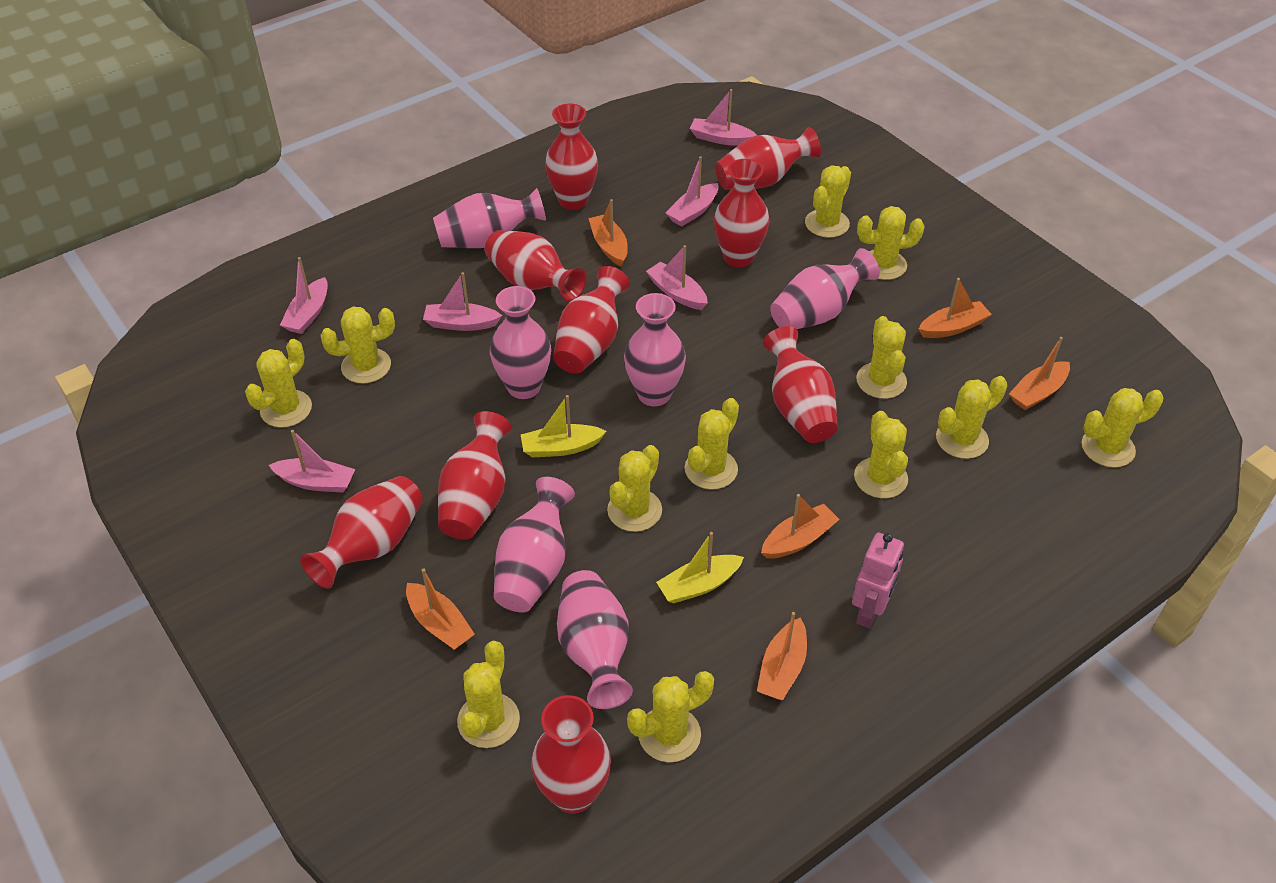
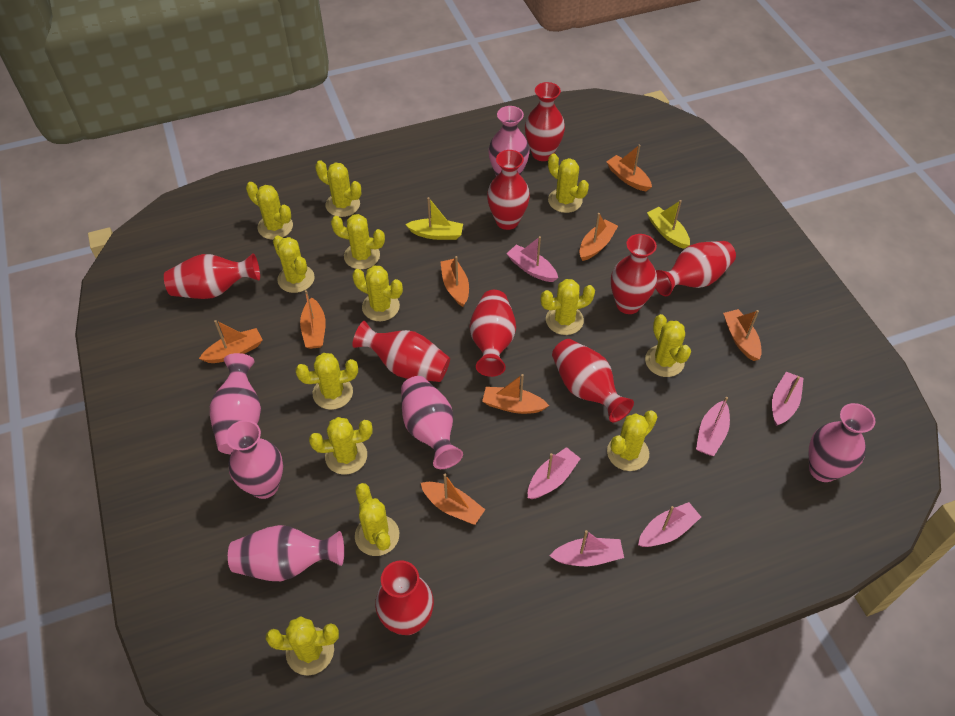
orange boat: 6 -> 8
pink robot: 1 -> 0
yellow cactus: 12 -> 13

